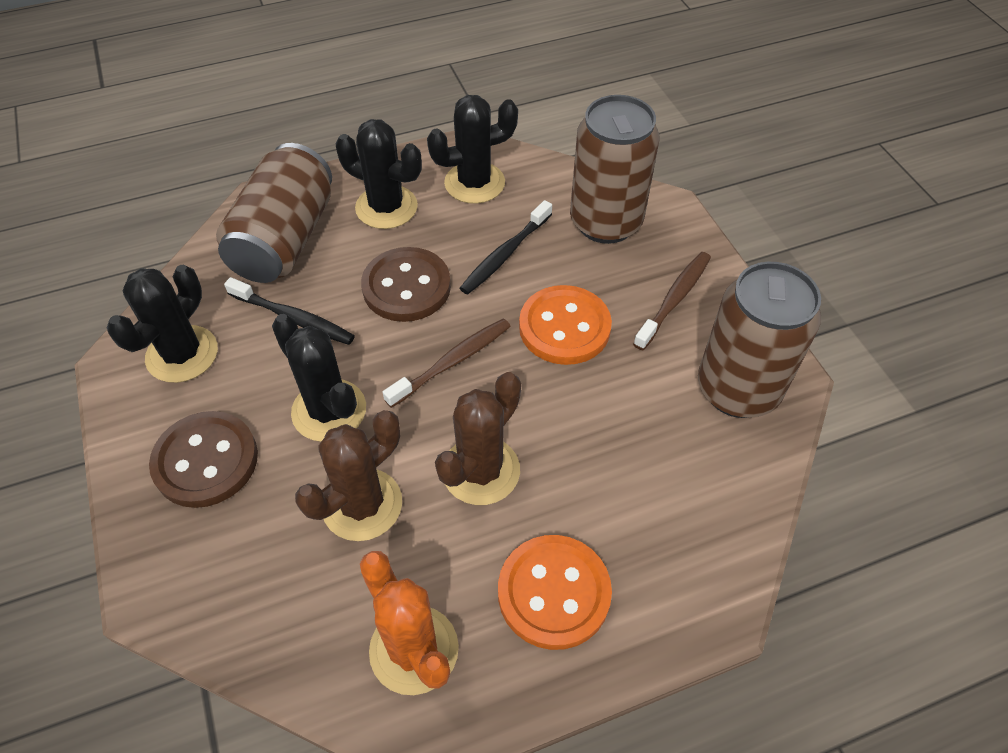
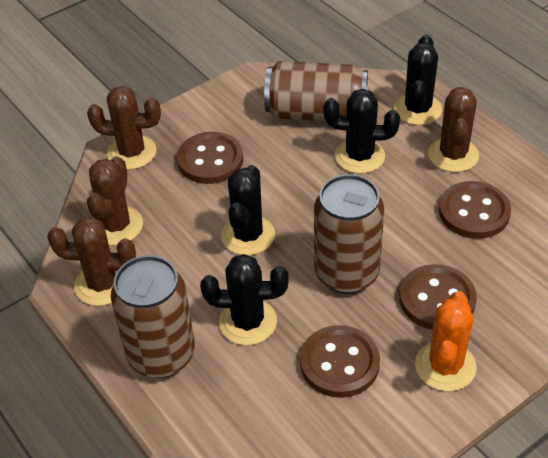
black toothbrush: 2 -> 0
brown button: 2 -> 4
brown cactus: 2 -> 4
brown toothbrush: 2 -> 0
orange button: 2 -> 0

